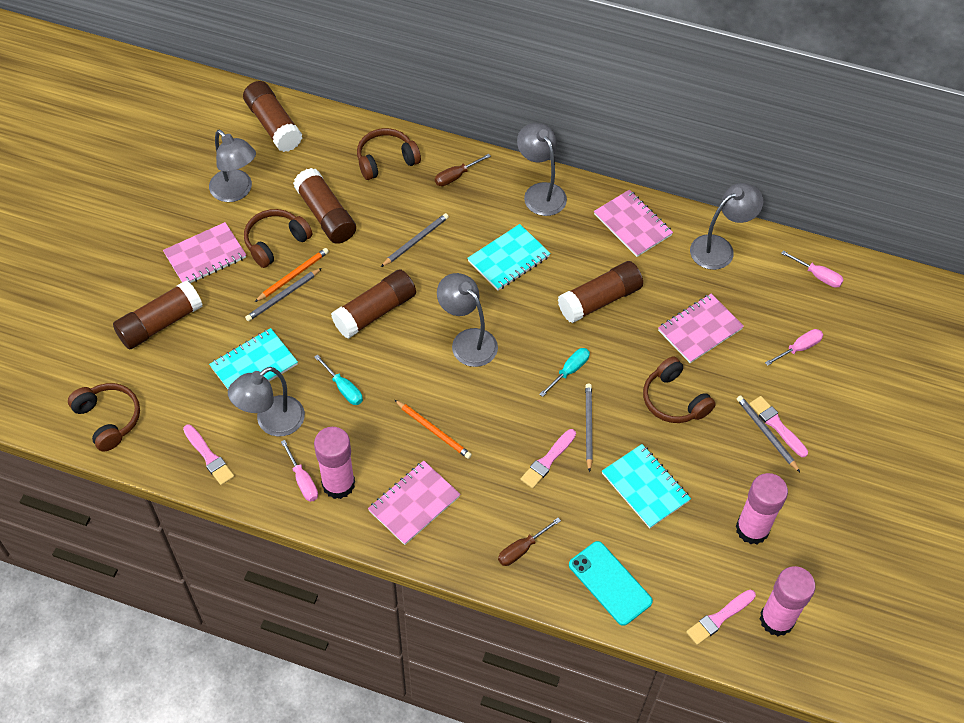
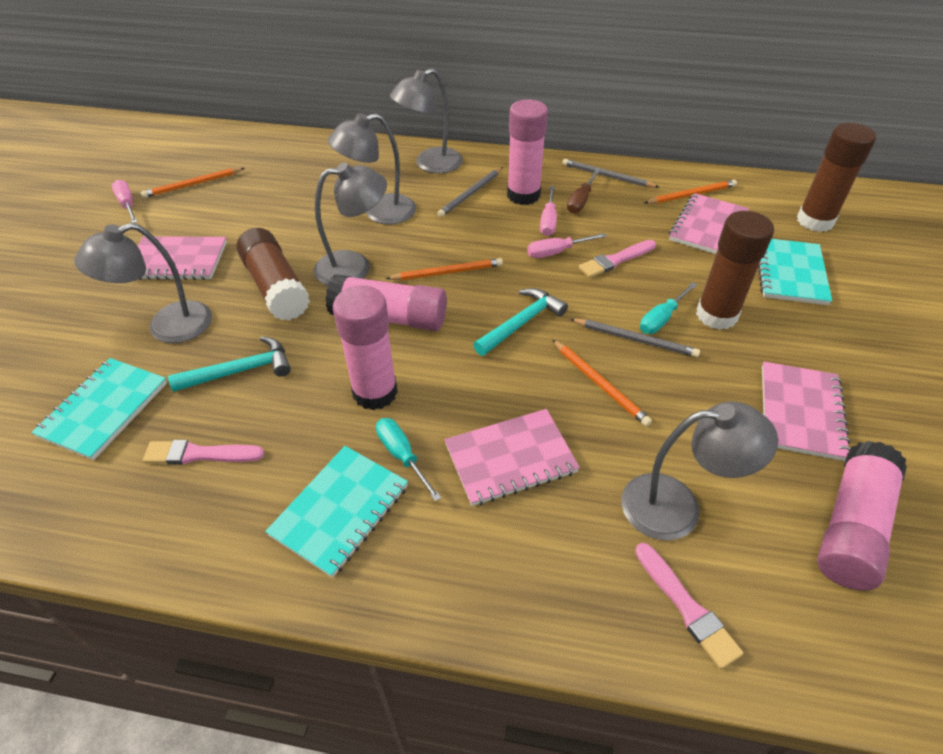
brown glue stick: 5 -> 3
brown headphones: 4 -> 0
brown screwdriver: 2 -> 1
grey pencil: 4 -> 3
orange pencil: 2 -> 4
pink brush: 4 -> 3
pink glue stick: 3 -> 4
turquoise hammer: 0 -> 2
turquoise phone: 1 -> 0

